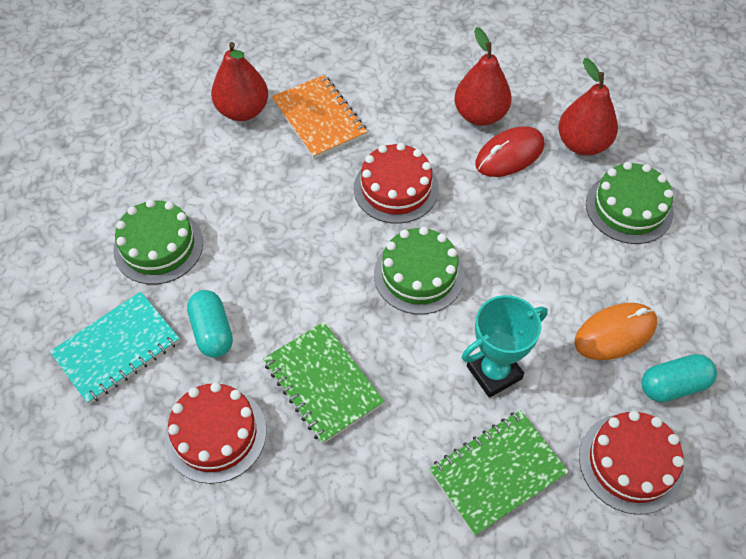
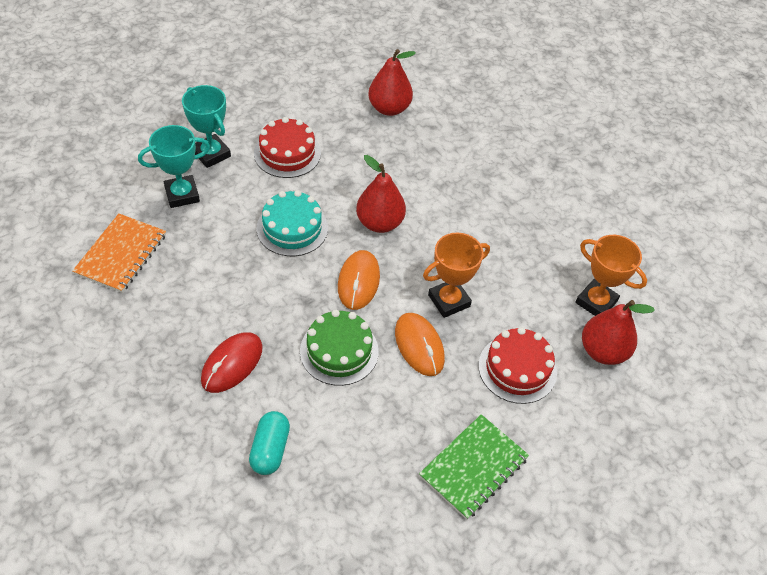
green cake: 3 -> 1
green notebook: 2 -> 1
orange mouse: 1 -> 2
orange trophy: 0 -> 2
red cake: 3 -> 2
turquoise cake: 0 -> 1
turquoise capsule: 2 -> 1
turquoise notebook: 1 -> 0
turquoise trophy: 1 -> 2

